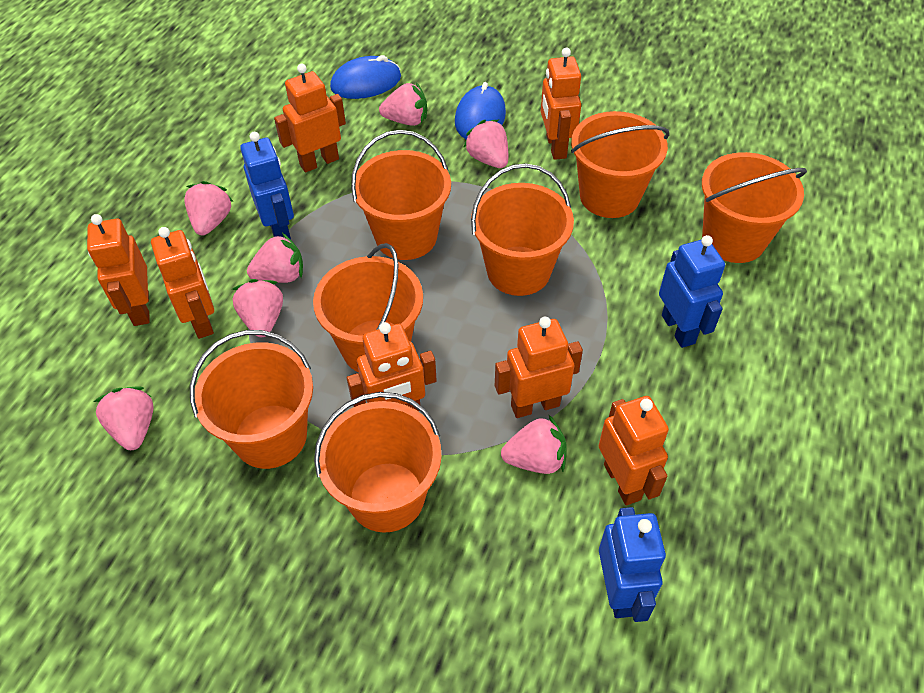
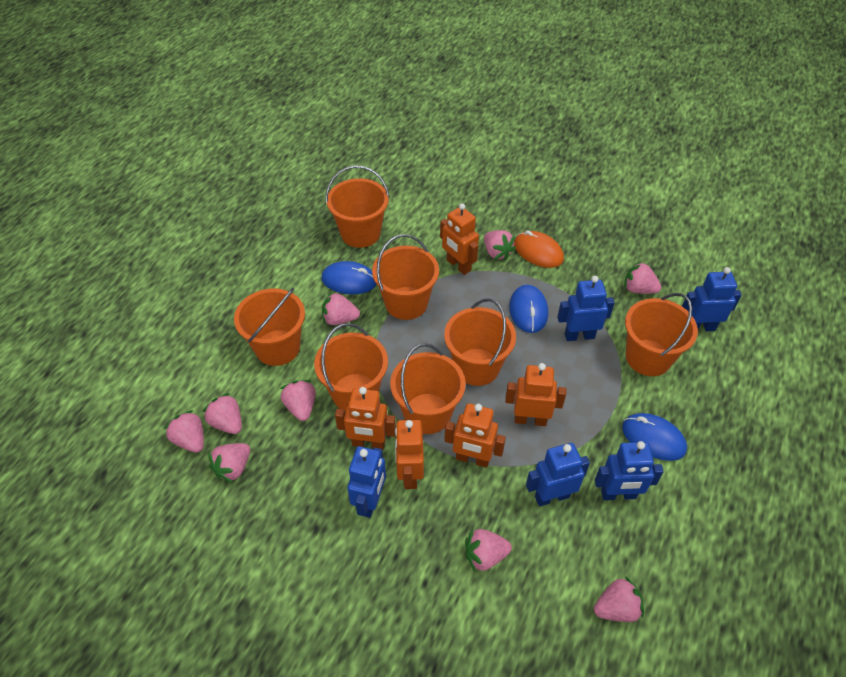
blue mouse: 2 -> 3
blue robot: 3 -> 5
orange mouse: 0 -> 1
orange robot: 7 -> 5
pink strawberry: 7 -> 9

